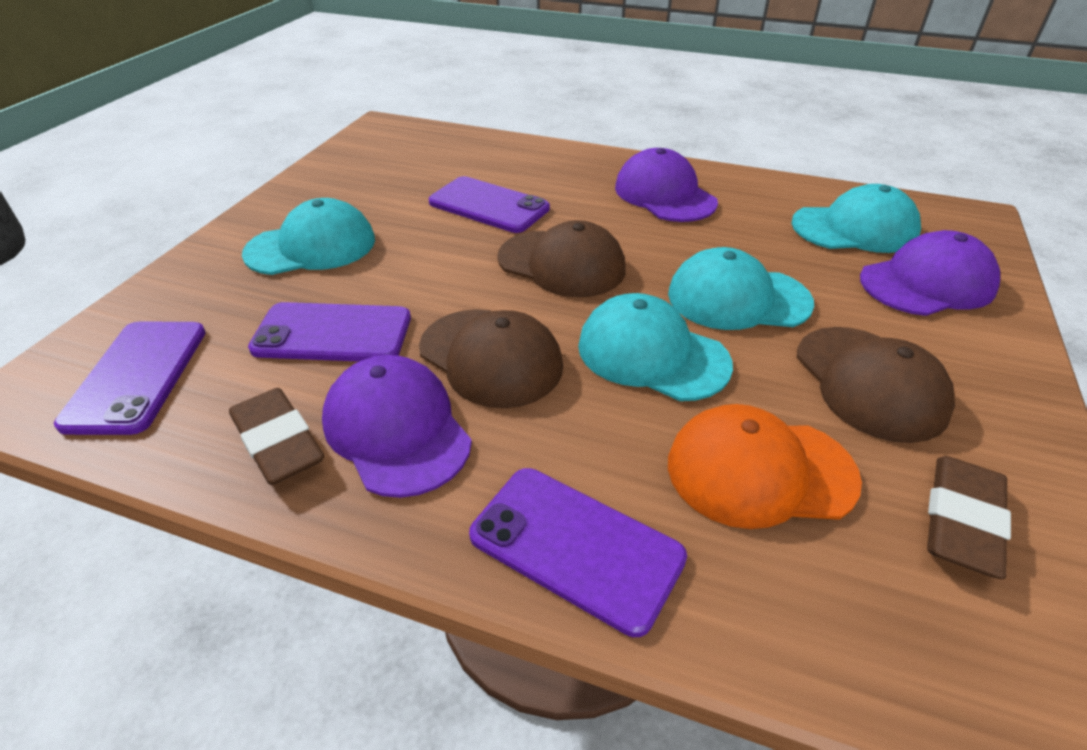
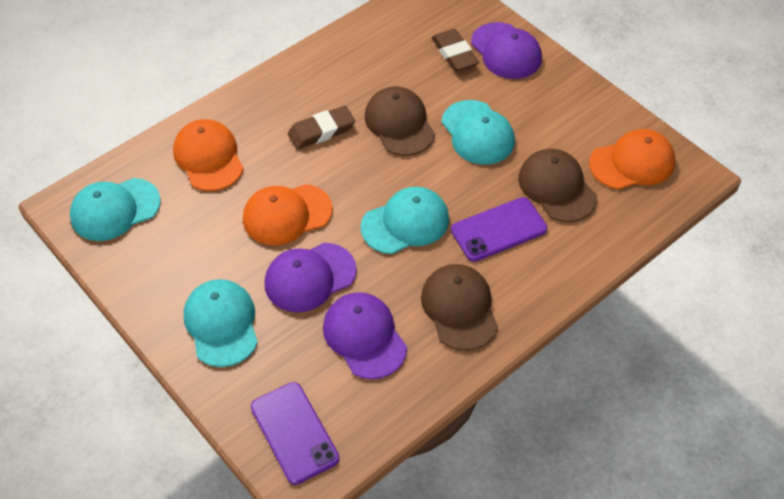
orange cap: 1 -> 3
purple phone: 4 -> 2

